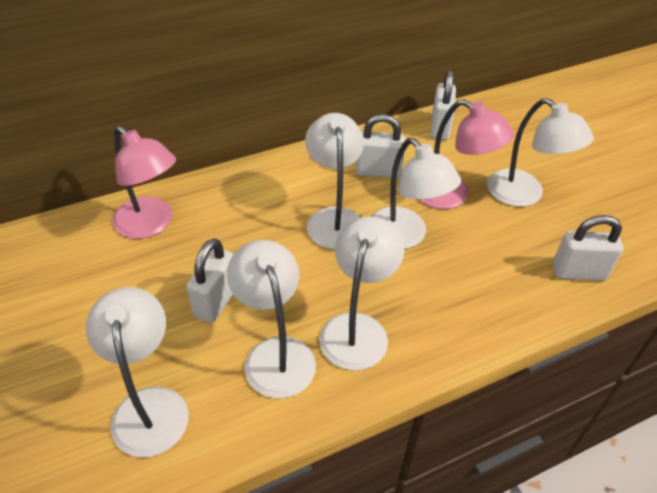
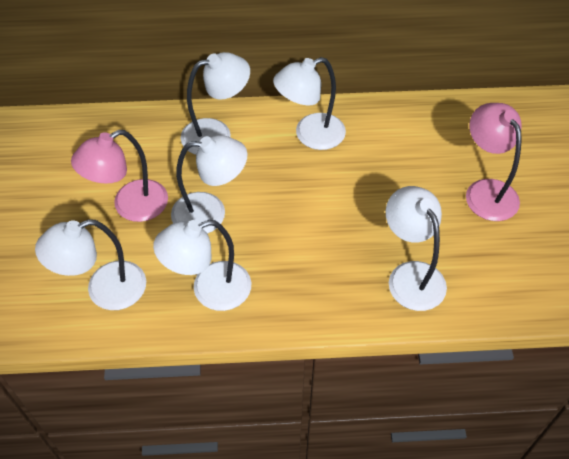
white padlock: 4 -> 0

